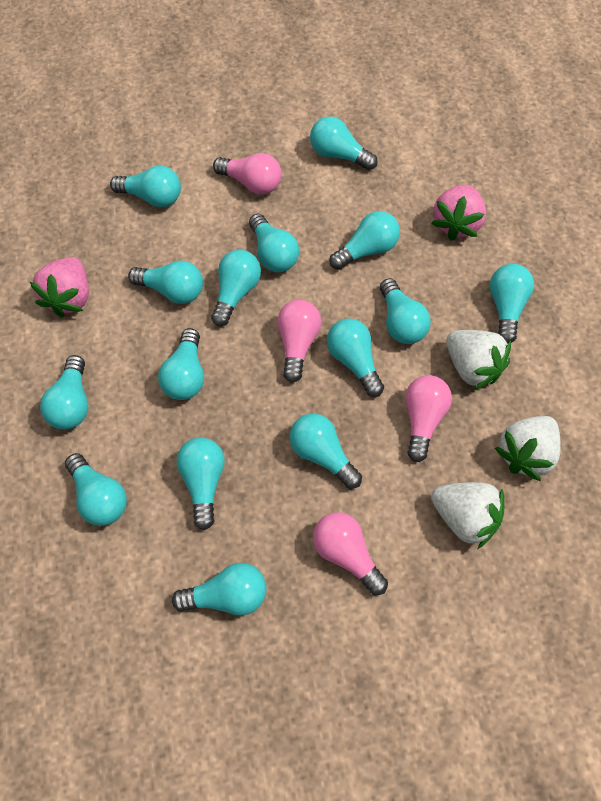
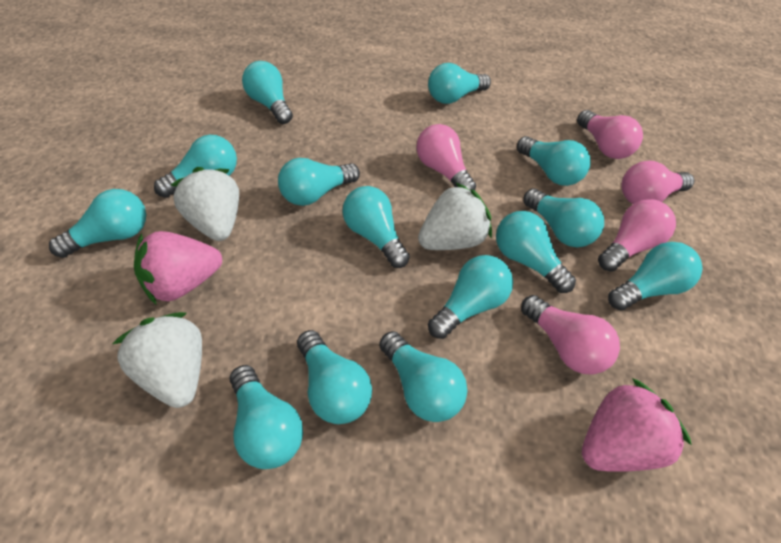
pink light bulb: 4 -> 5
turquoise light bulb: 15 -> 14

